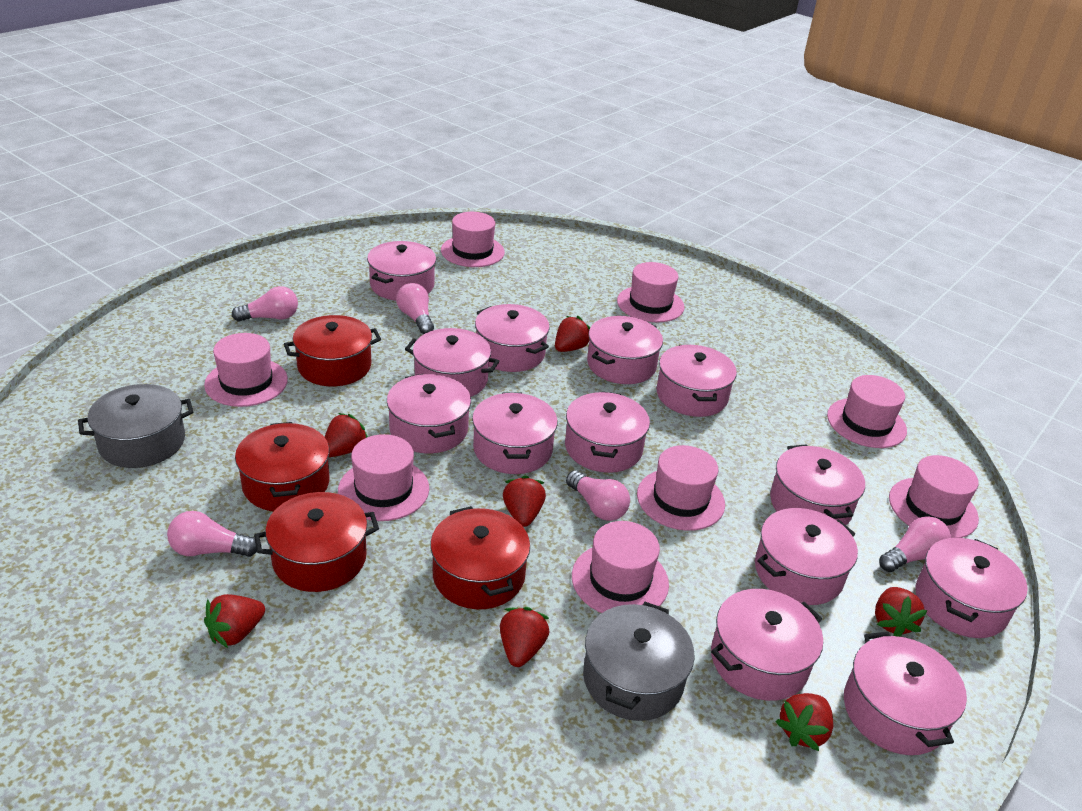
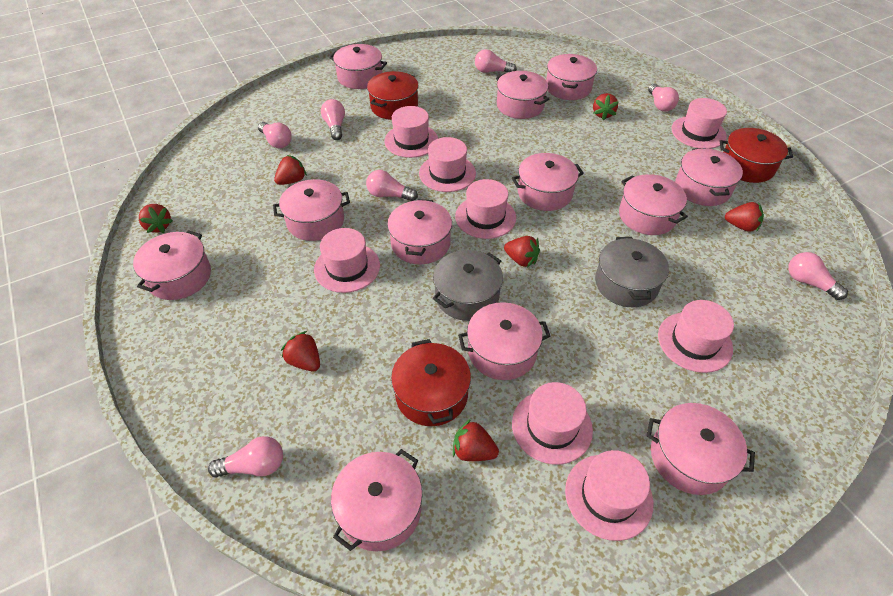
pink light bulb: 5 -> 7
pink pot: 13 -> 12
red pot: 4 -> 3

